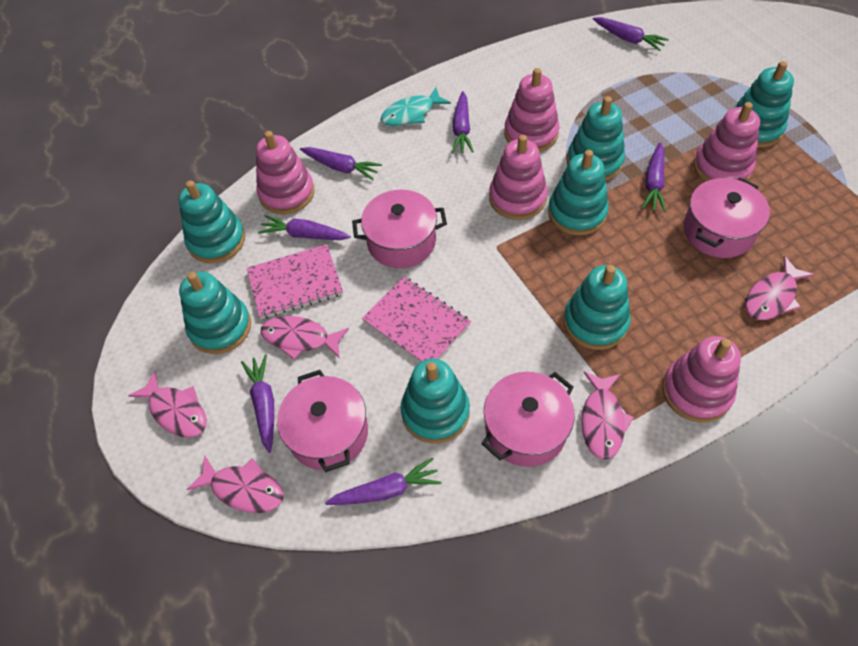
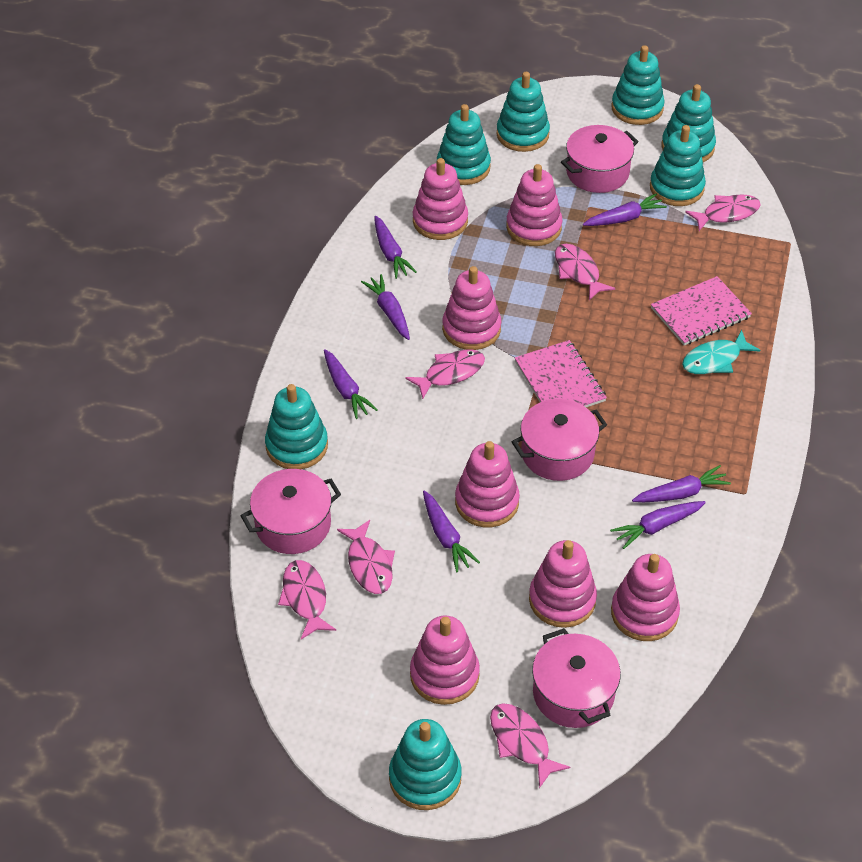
pink fish: 5 -> 6
pink stacking toy: 5 -> 7

